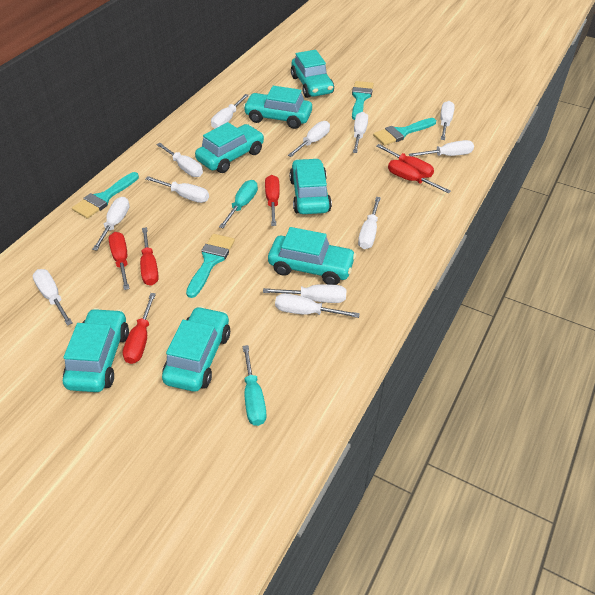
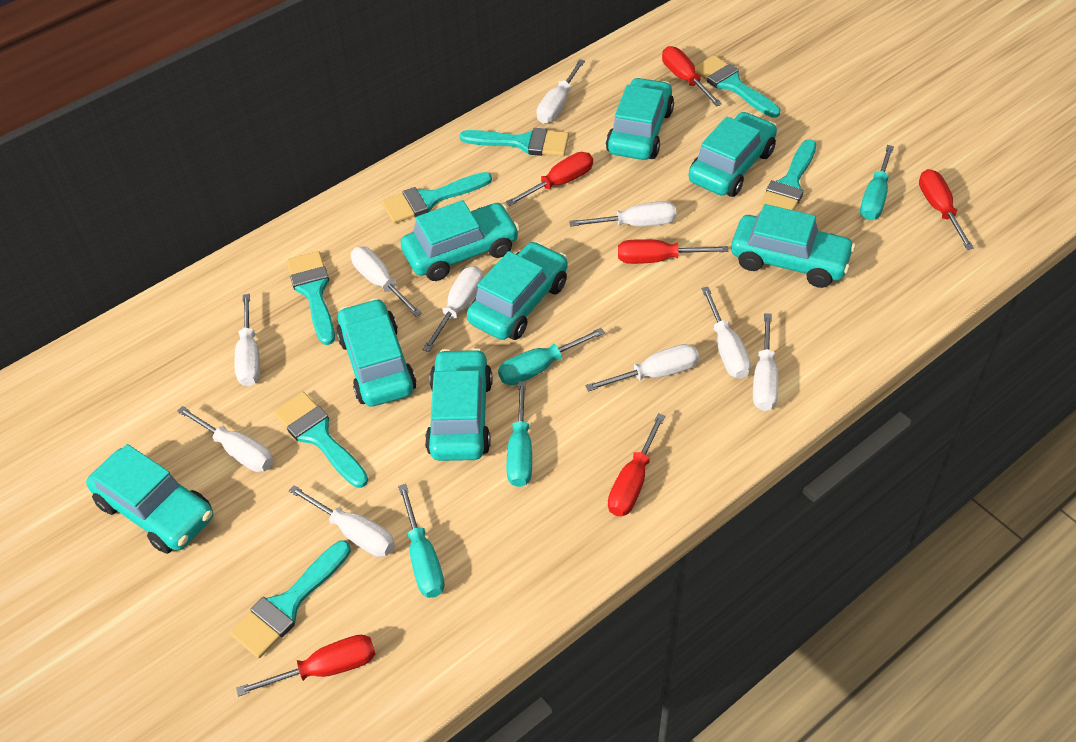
turquoise brush: 4 -> 7
turquoise car: 7 -> 8
turquoise screwdriver: 2 -> 4
white screwdriver: 12 -> 10

